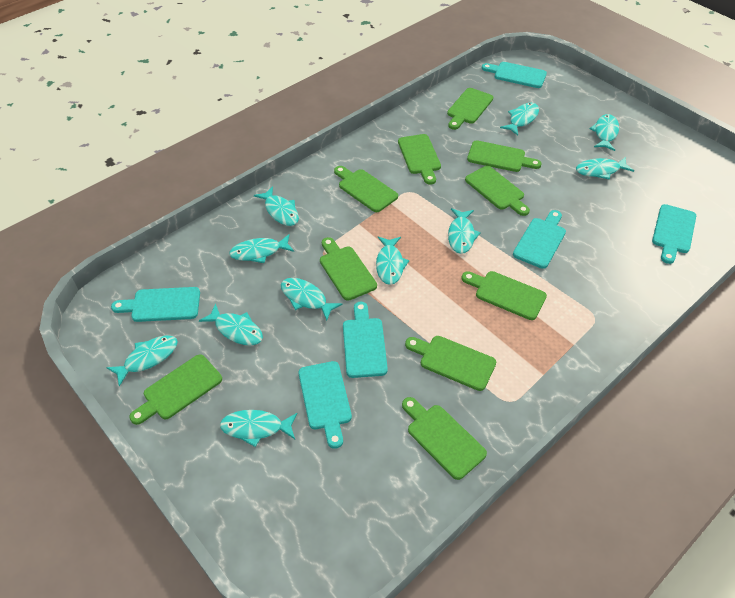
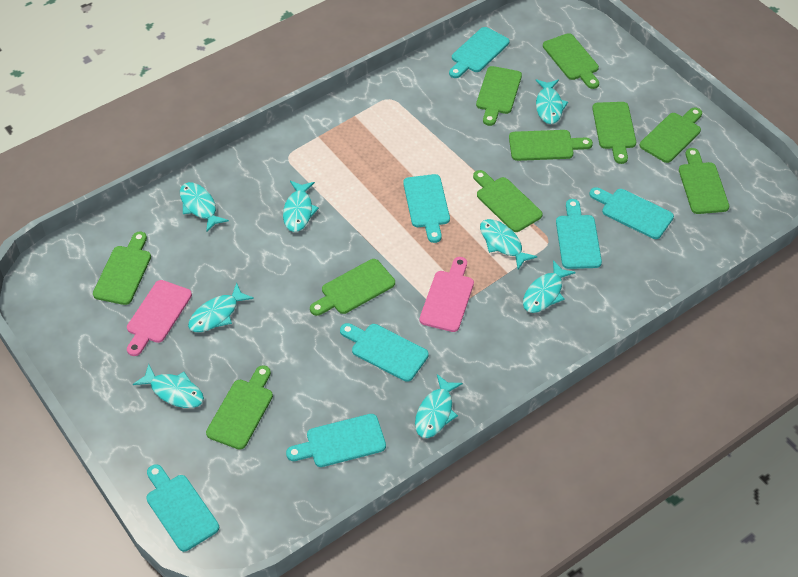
pink cutting board: 0 -> 2
turquoise cutting board: 6 -> 7
turquoise fish: 11 -> 8

